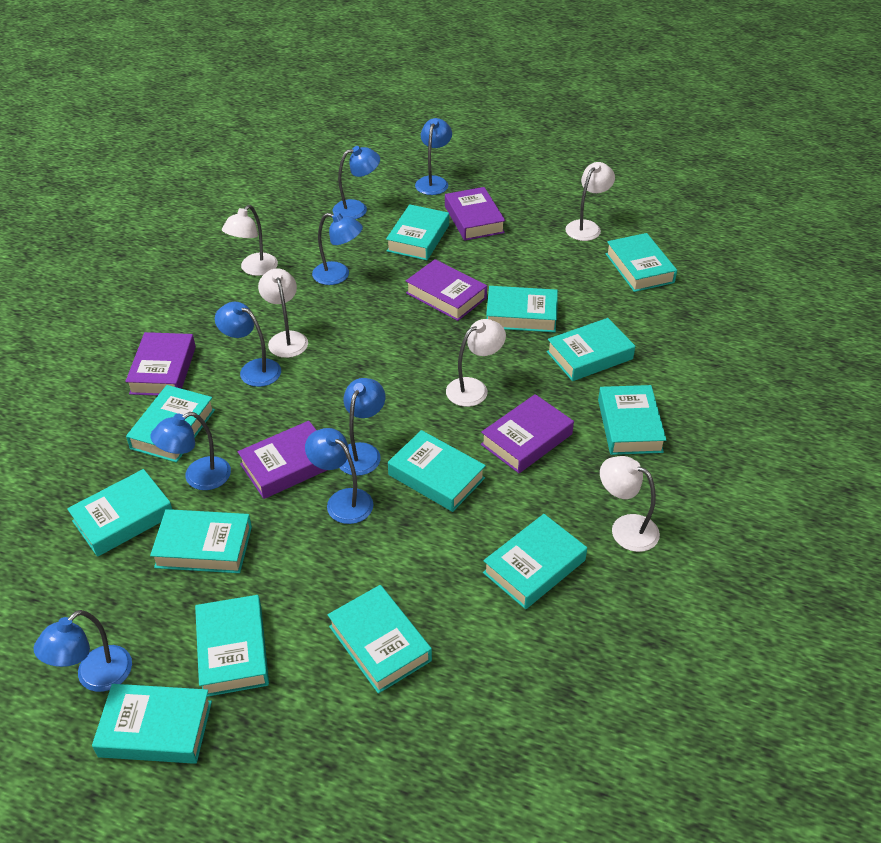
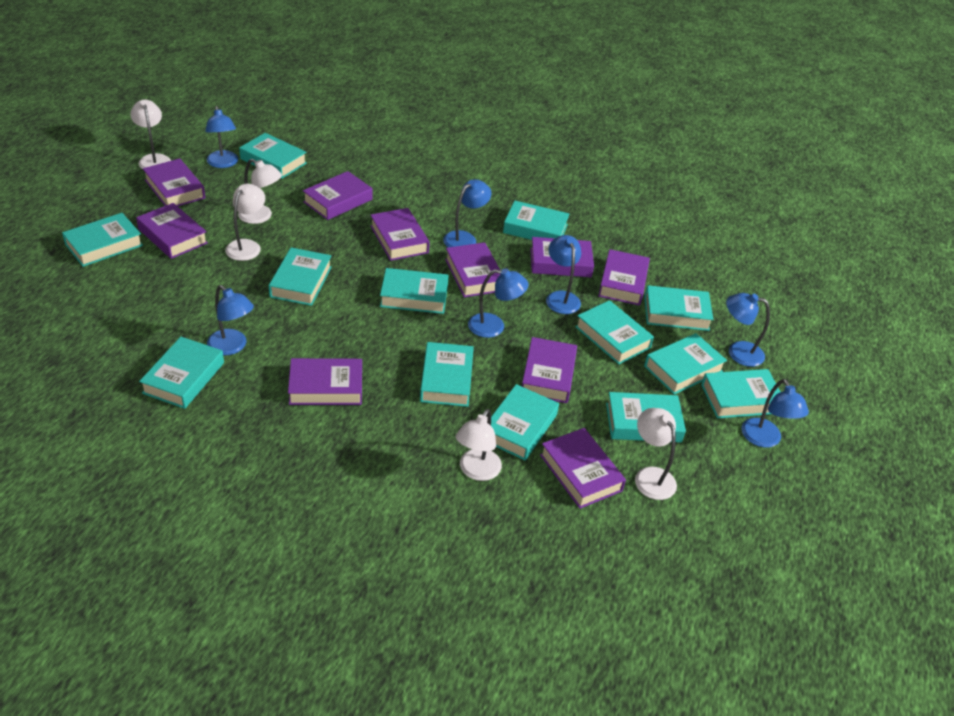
blue lamp: 8 -> 7
purple book: 5 -> 10

